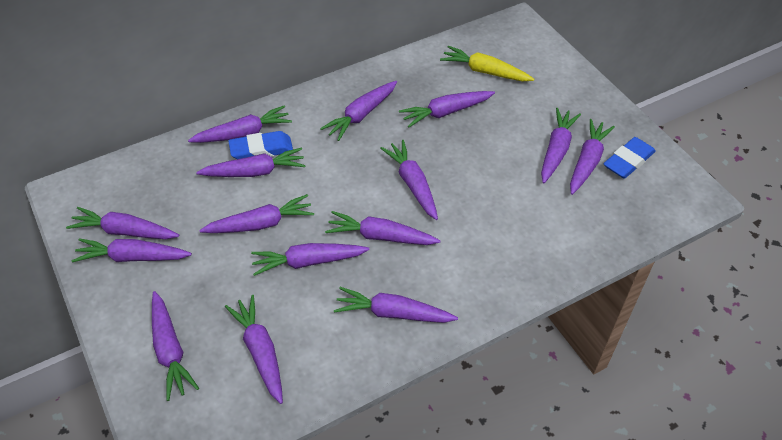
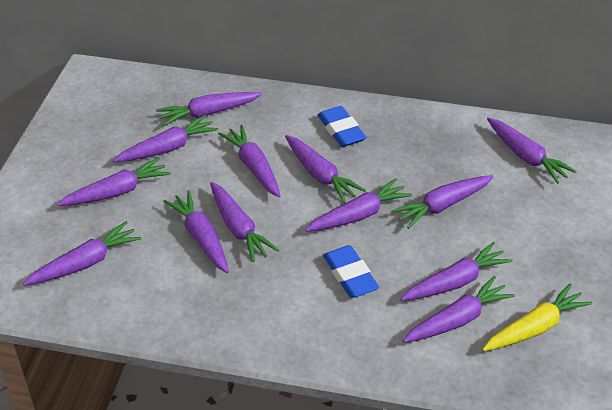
purple carrot: 15 -> 13

